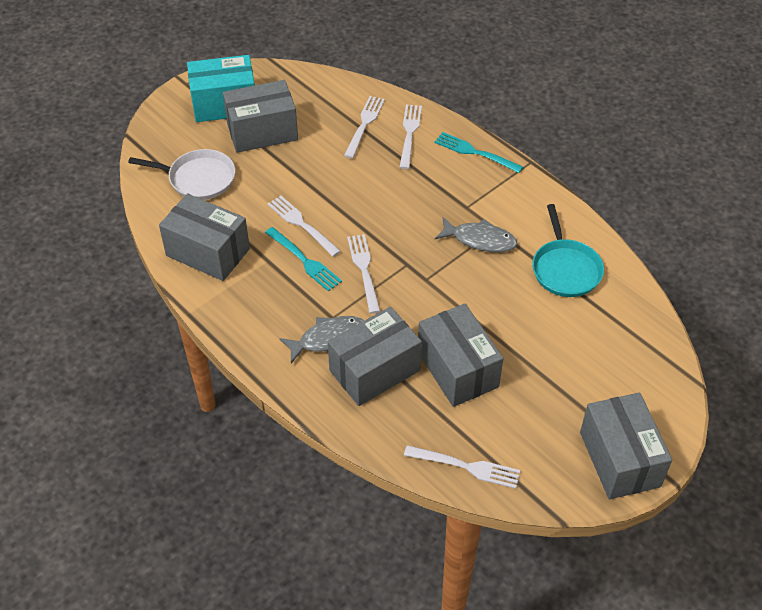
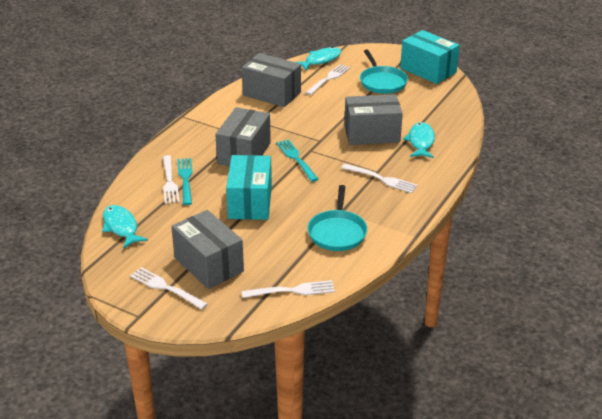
grey box: 5 -> 4
grey fish: 2 -> 0
turquoise box: 1 -> 2
turquoise fish: 0 -> 3
turquoise pan: 1 -> 2
white pan: 1 -> 0

